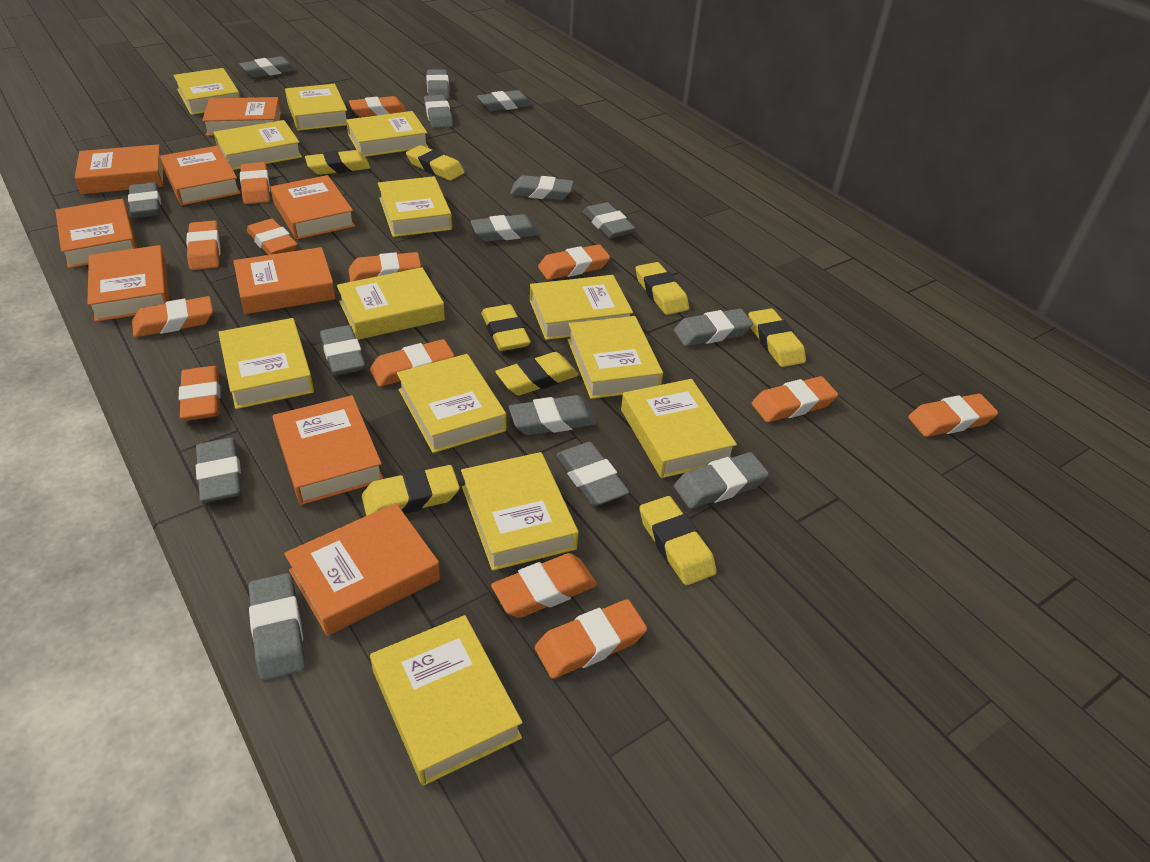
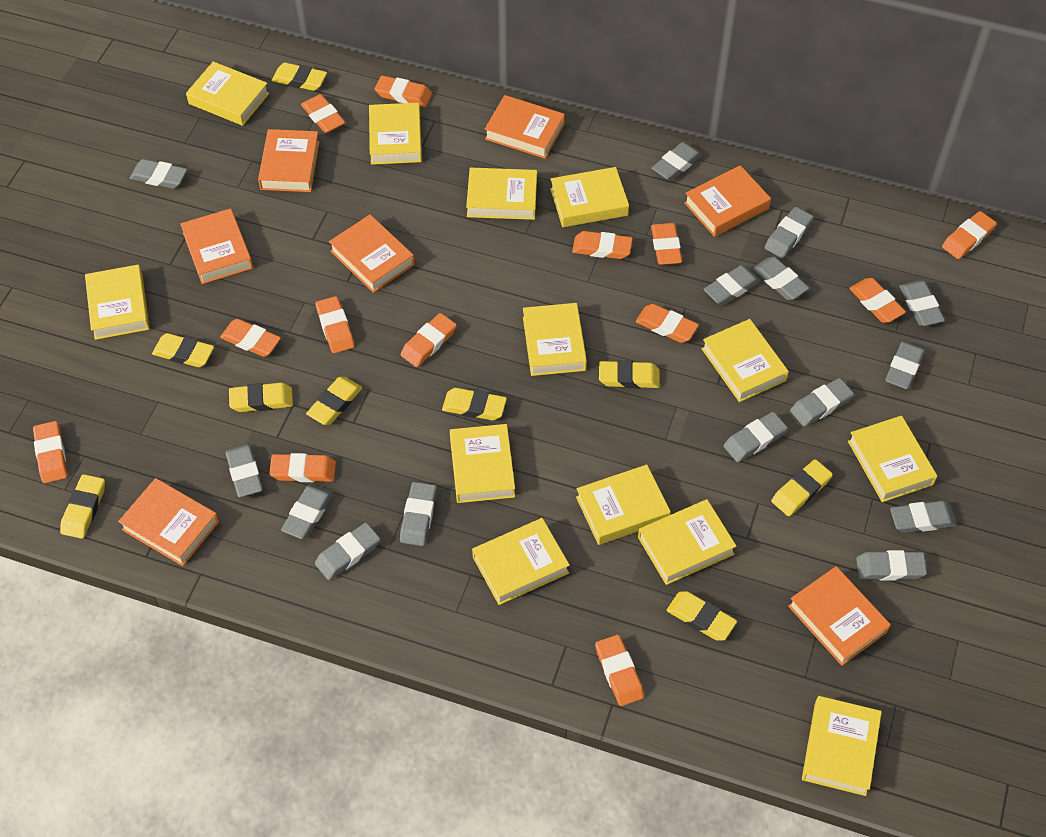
orange book: 9 -> 7
yellow eraser: 8 -> 9

